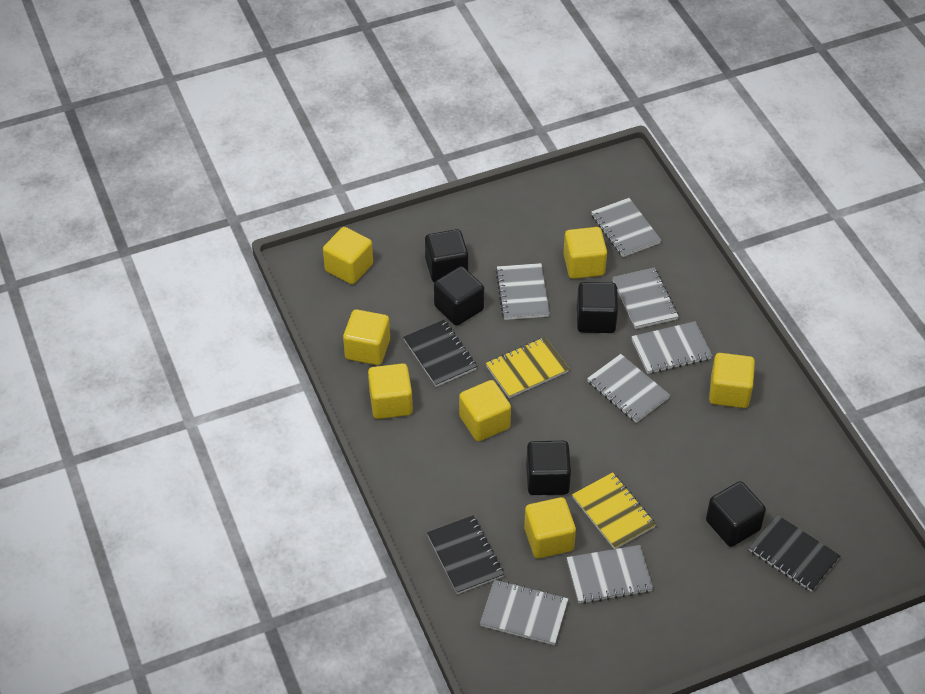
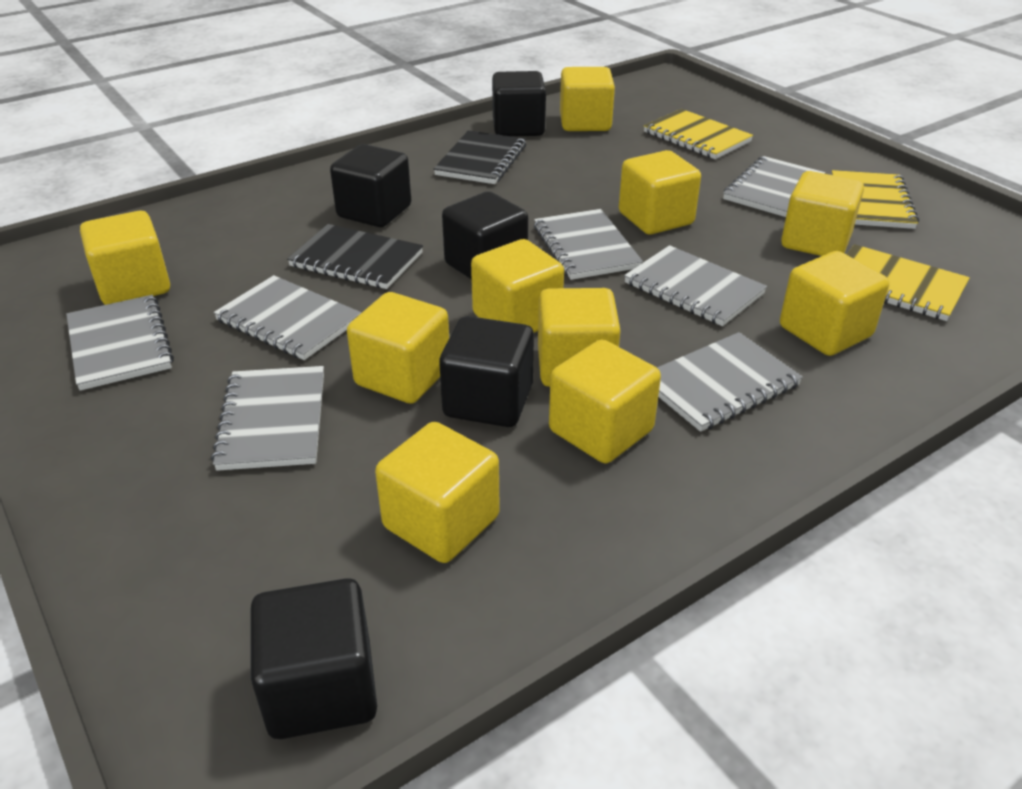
black notebook: 3 -> 2
yellow cube: 7 -> 10
yellow notebook: 2 -> 3

